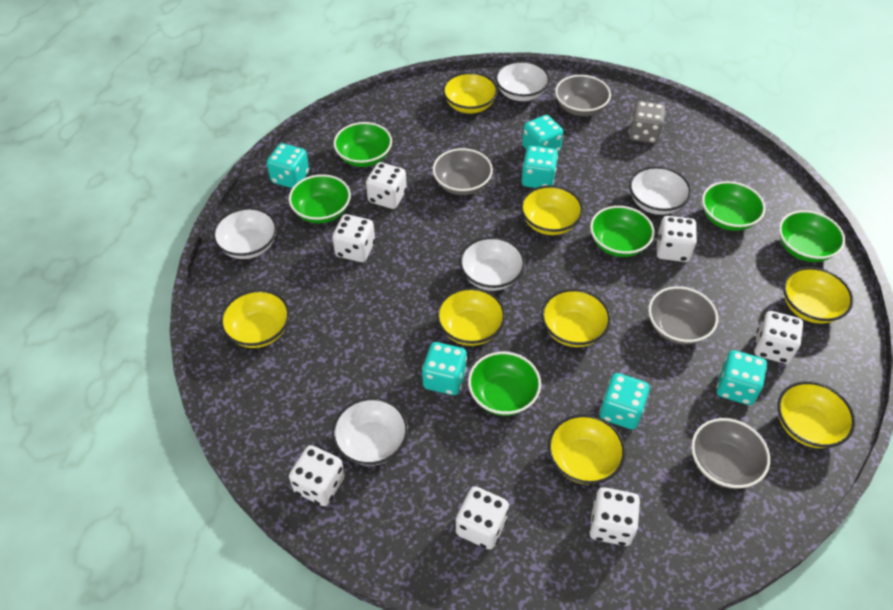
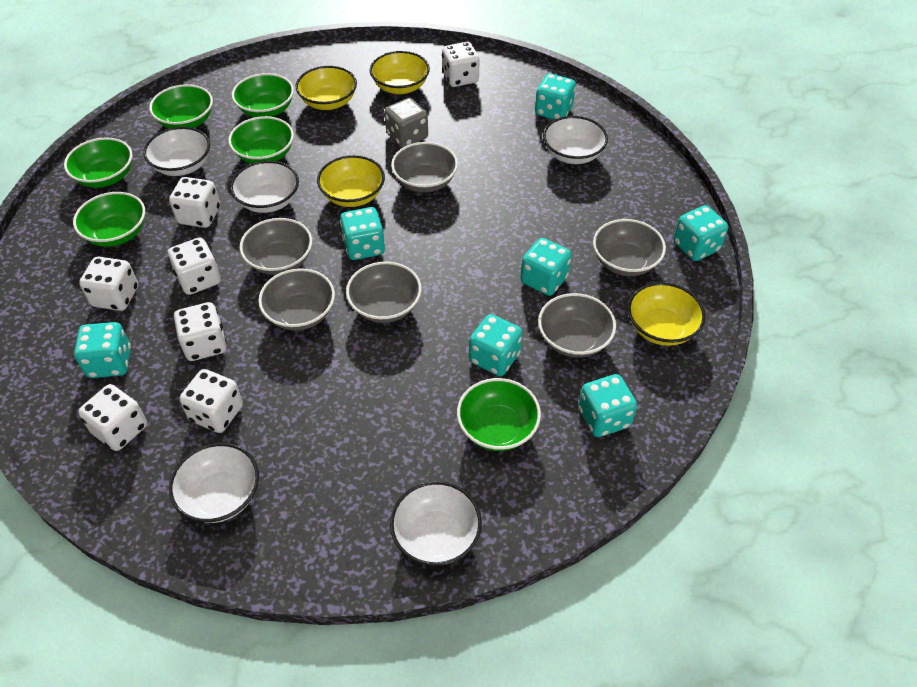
grey bowl: 4 -> 6
turquoise dice: 6 -> 7
yellow bowl: 8 -> 4

